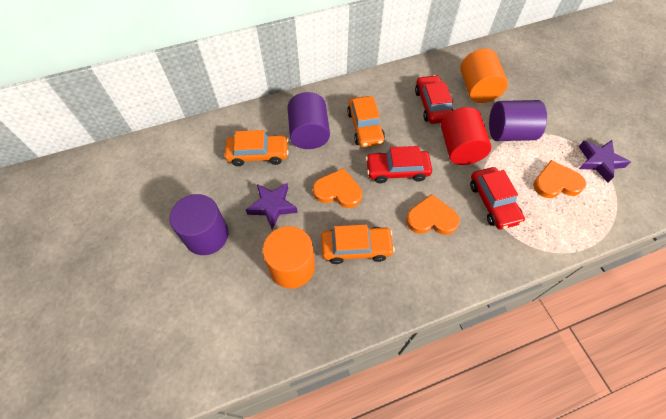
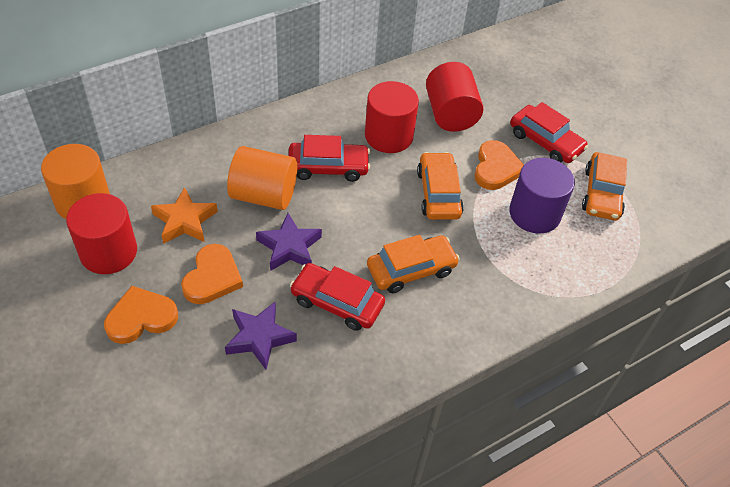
orange star: 0 -> 1
purple cylinder: 3 -> 1
red cylinder: 1 -> 3

